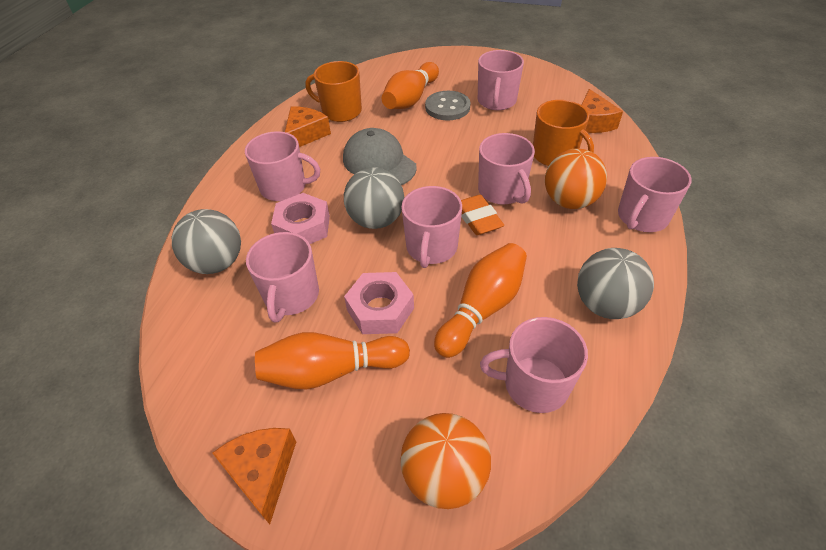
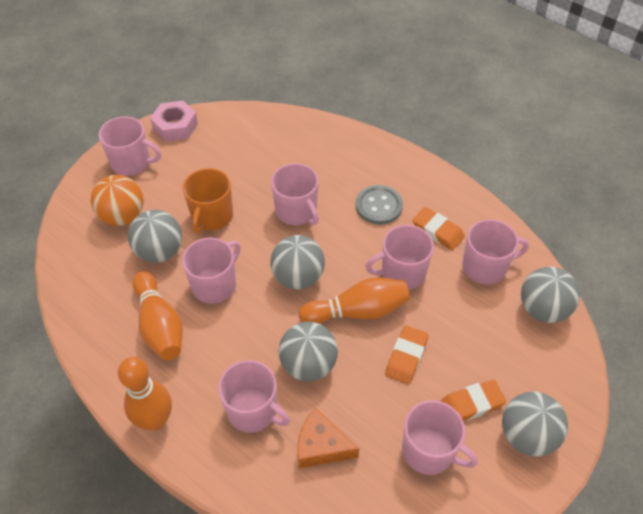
grey ball: 3 -> 5
grey cap: 1 -> 0
orange ball: 2 -> 1
orange cheese: 3 -> 1
orange eraser: 1 -> 3
orange mug: 2 -> 1
pink nut: 2 -> 1

